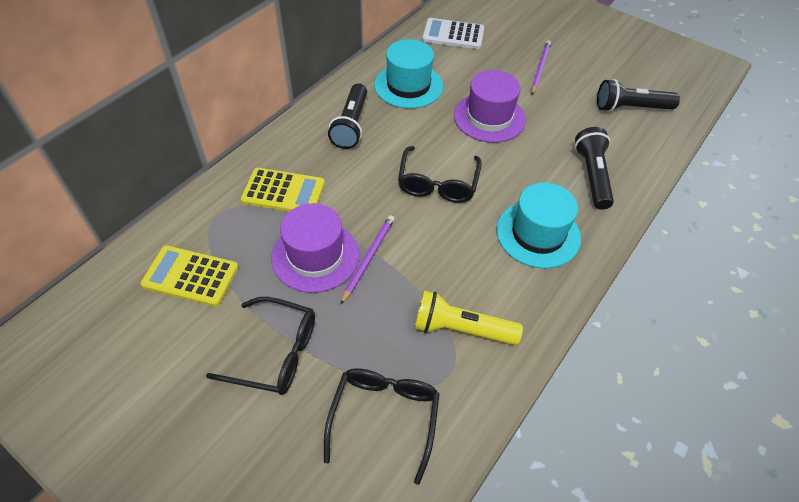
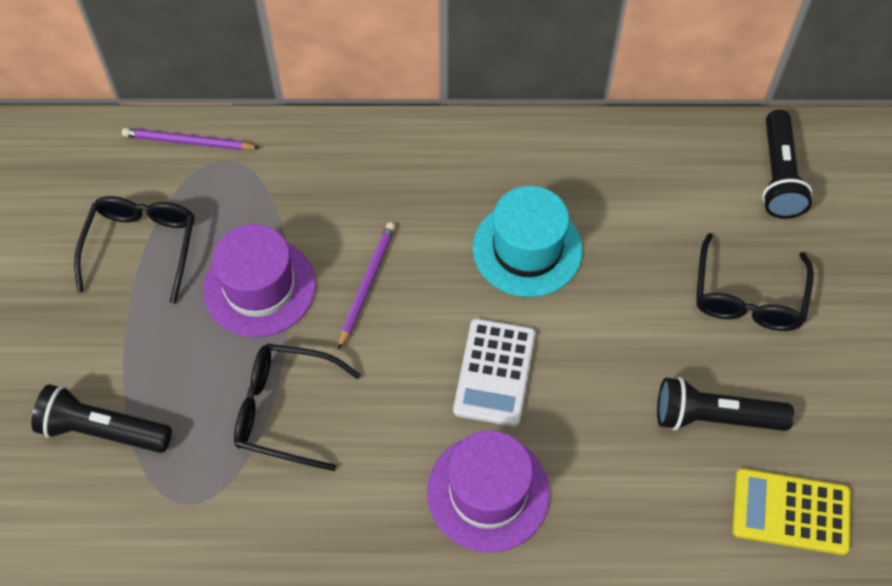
turquoise hat: 2 -> 1
yellow calculator: 2 -> 1
yellow flashlight: 1 -> 0

